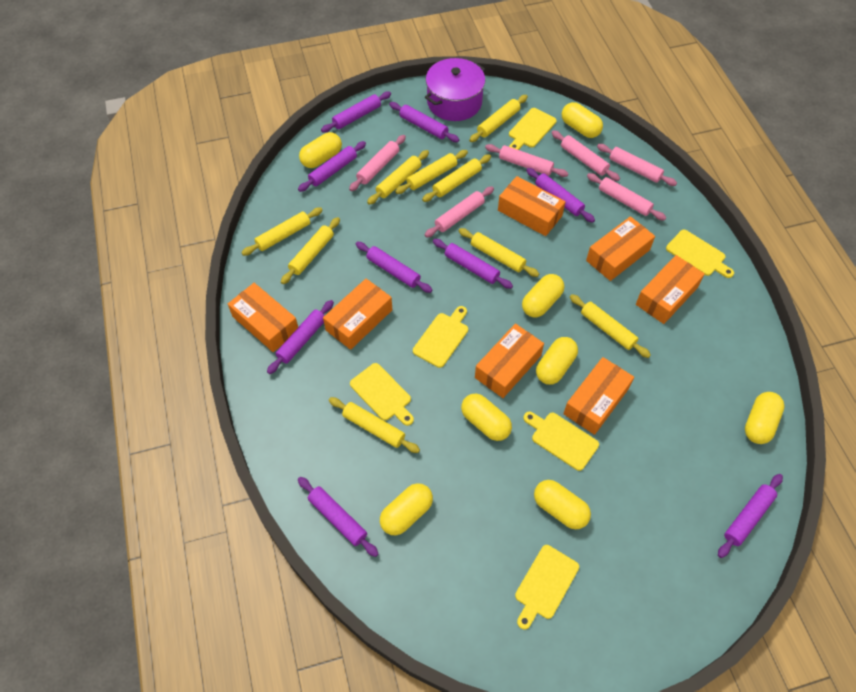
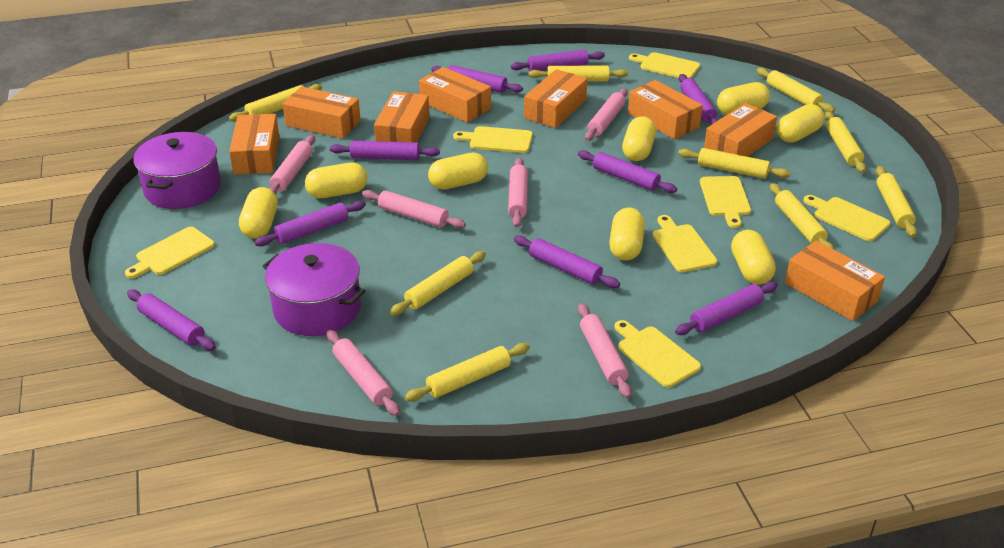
orange box: 7 -> 8
purple pot: 1 -> 2
yellow cutting board: 6 -> 7

